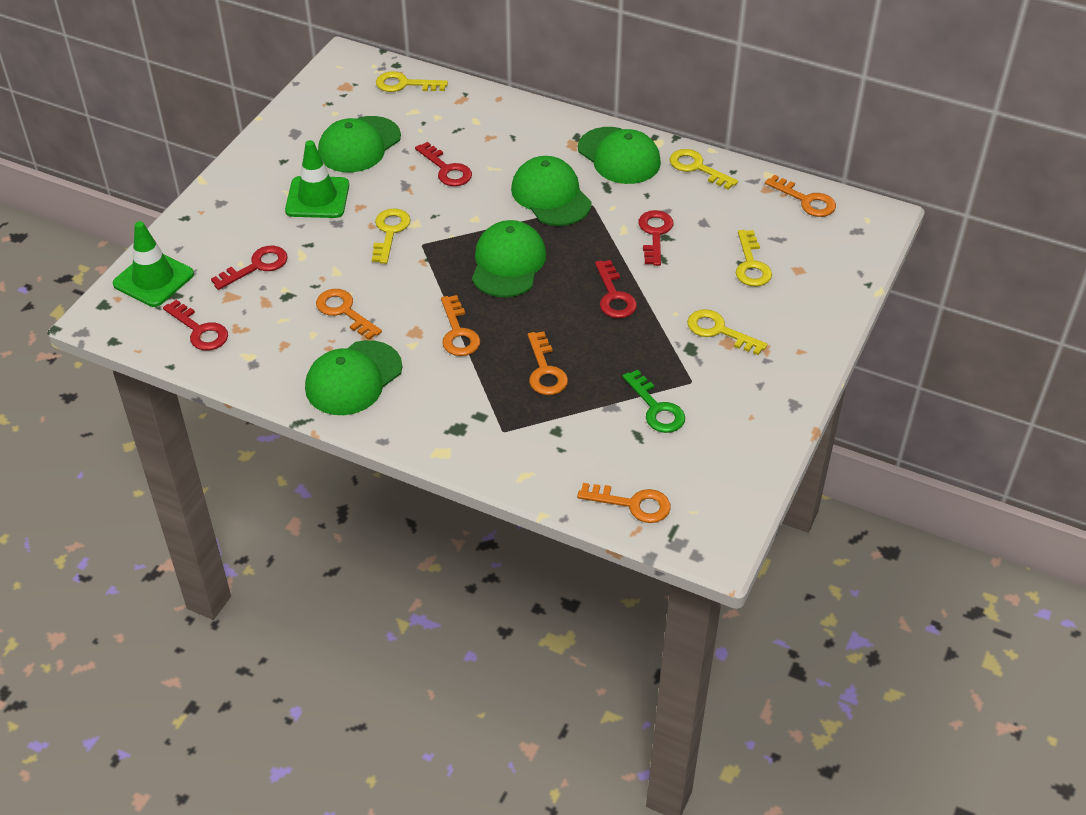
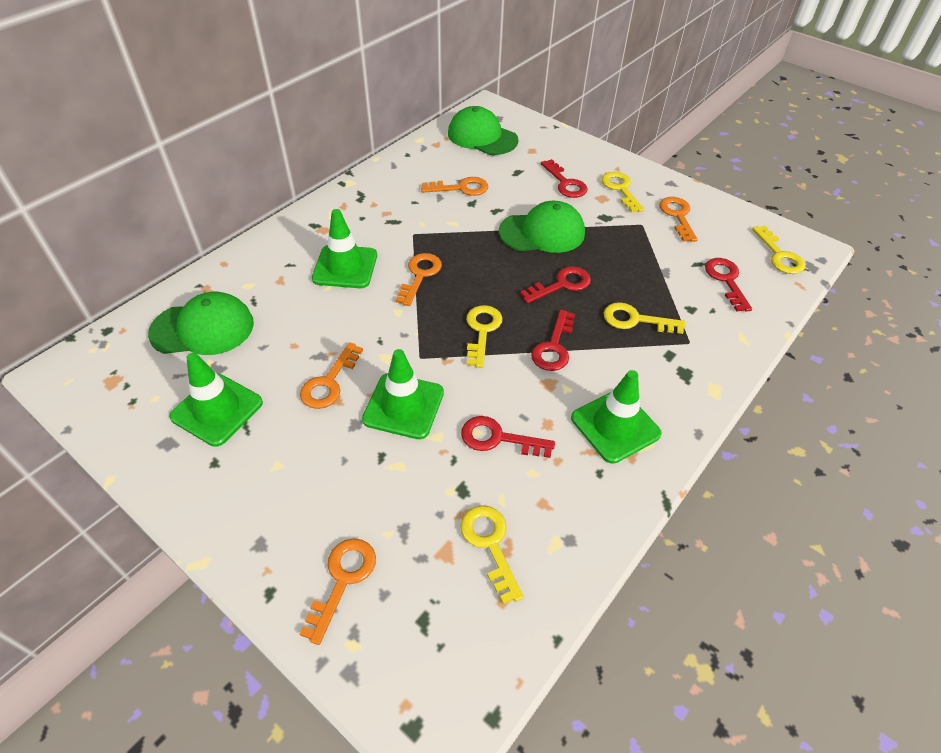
green cap: 5 -> 3
green key: 1 -> 0
green traffic cone: 2 -> 4

